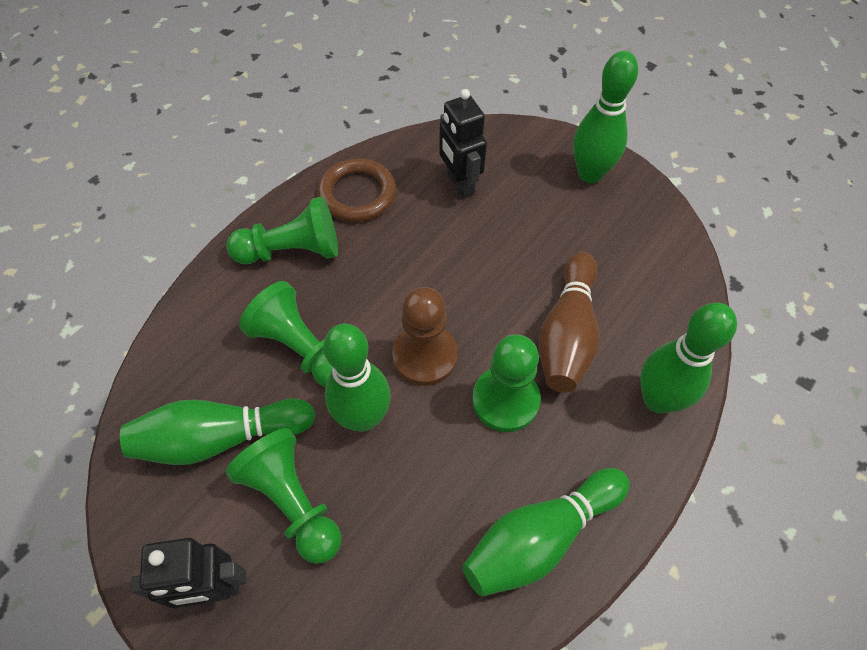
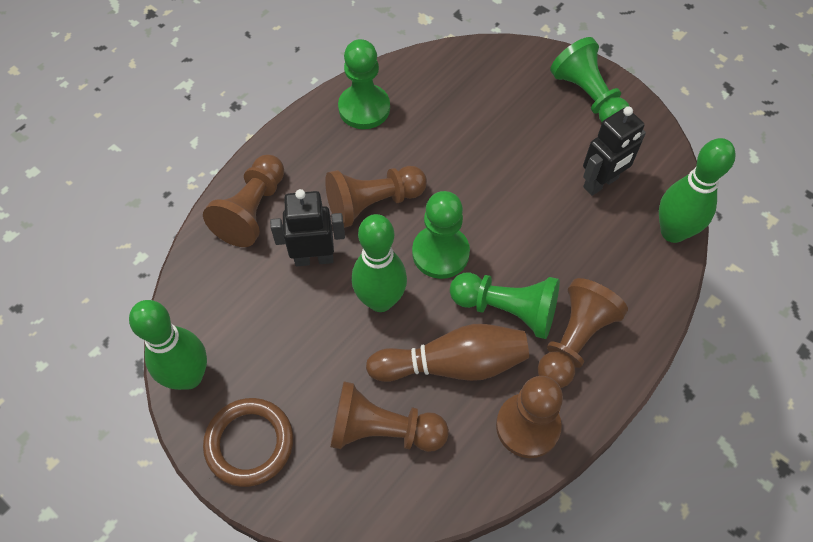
brown pawn: 1 -> 5
green bowling pin: 5 -> 3

